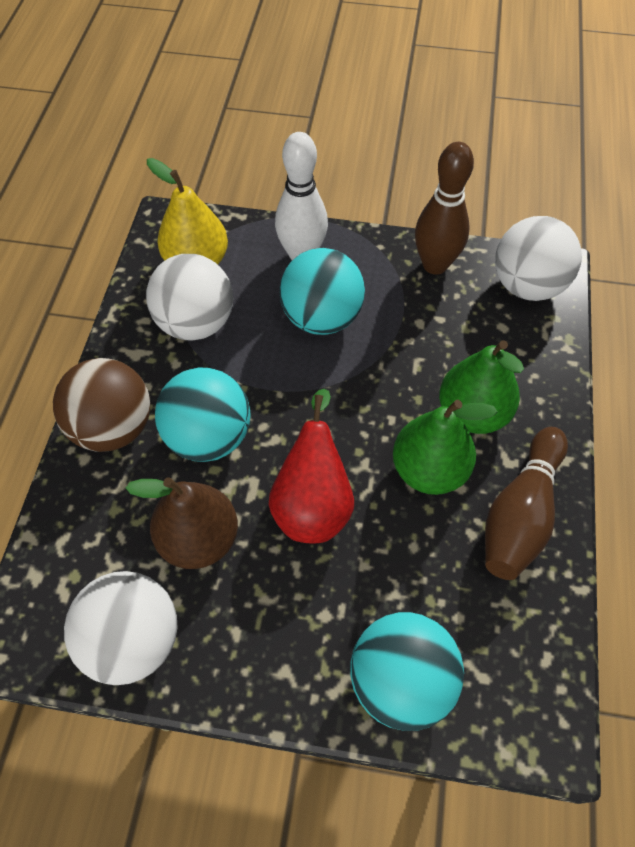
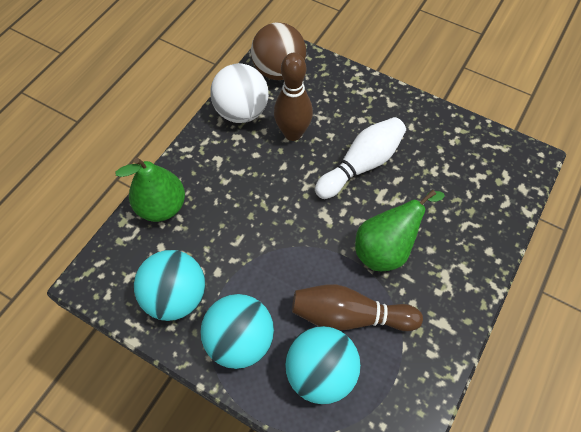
brown pear: 1 -> 0
red pear: 1 -> 0
white ball: 3 -> 1
yellow pear: 1 -> 0

